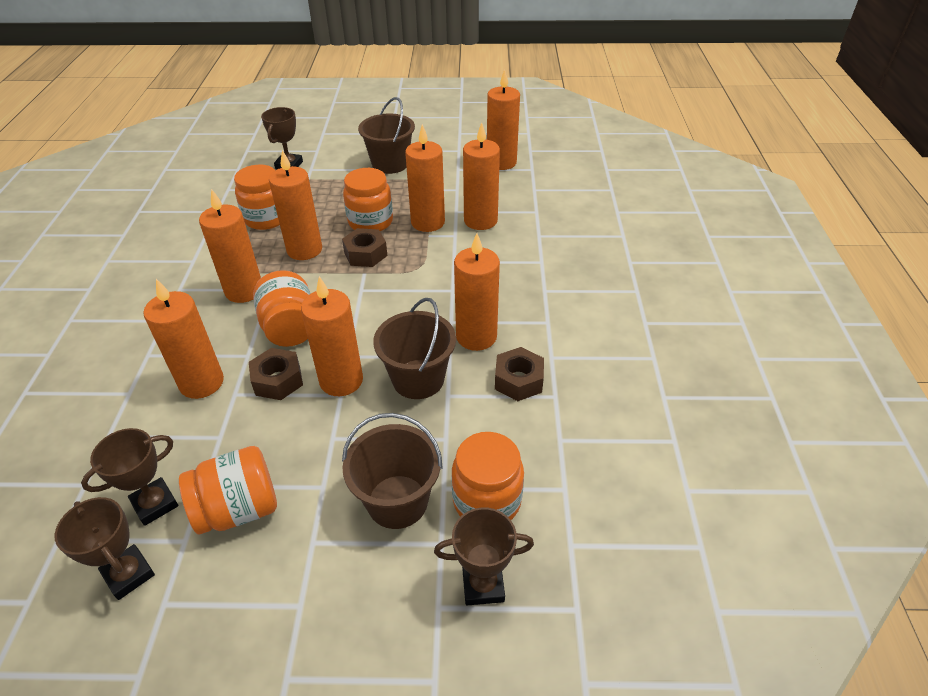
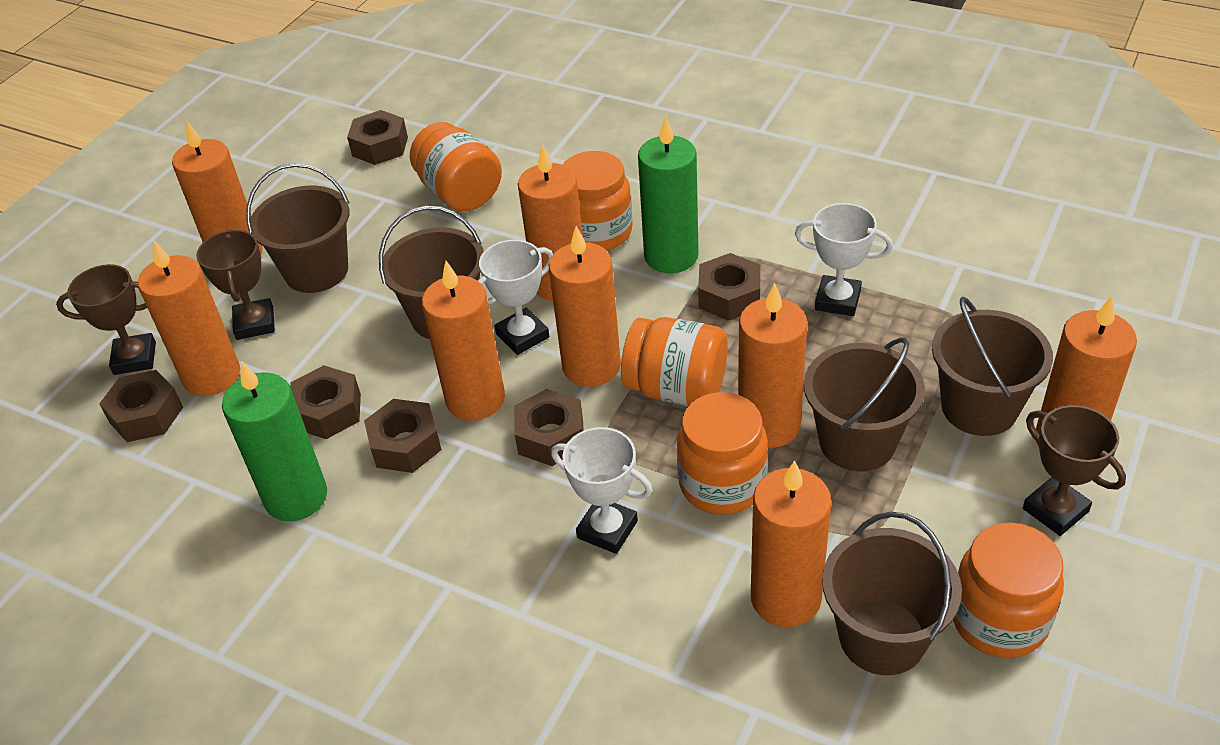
brown bucket: 3 -> 5
brown nut: 3 -> 6
brown trophy: 4 -> 3
green candle: 0 -> 2
white trophy: 0 -> 3

